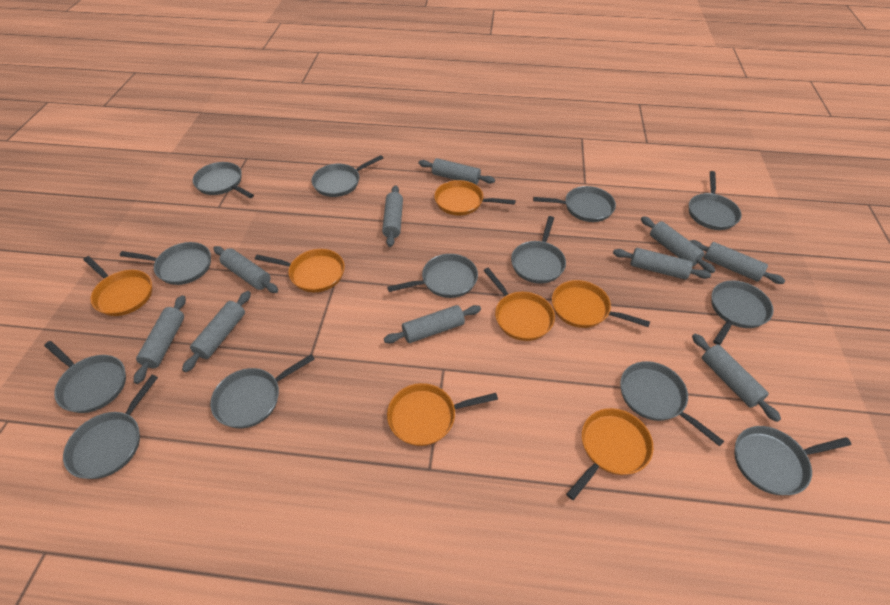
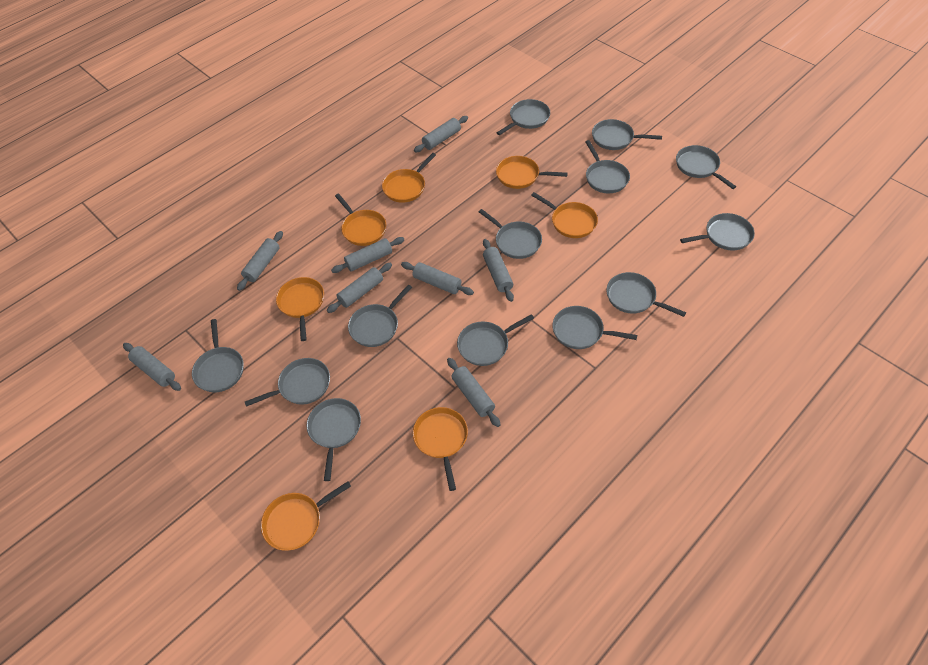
grey rolling pin: 10 -> 8

